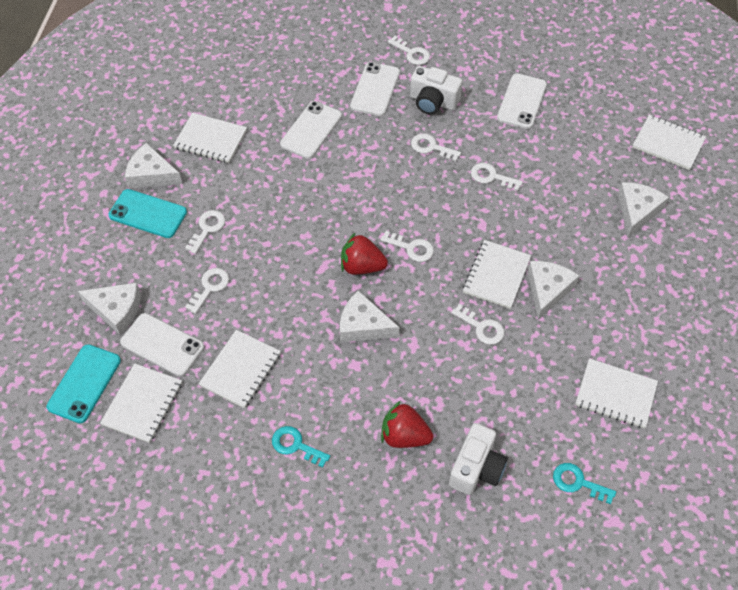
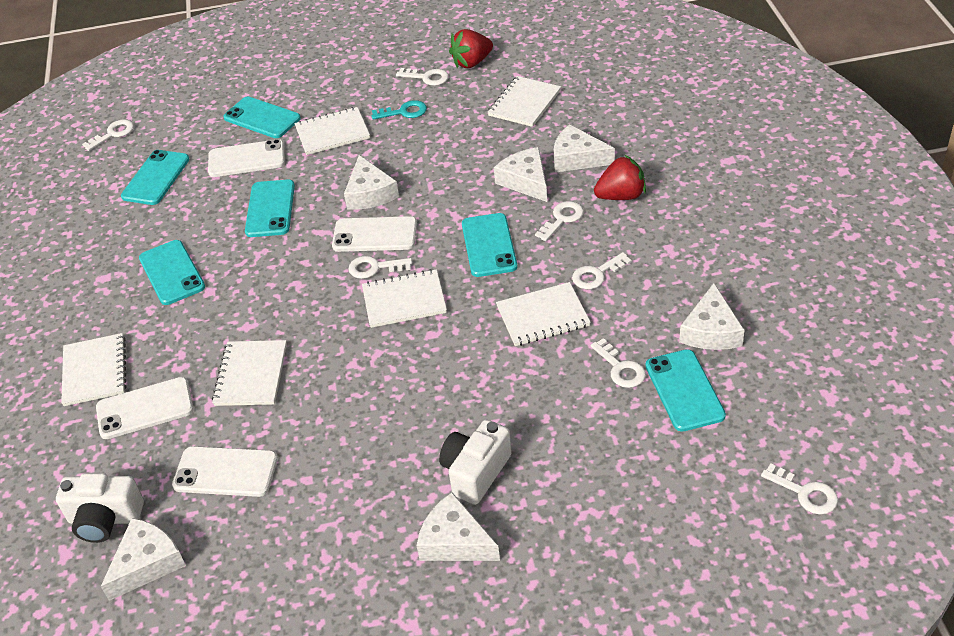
turquoise key: 2 -> 1
turquoise phone: 2 -> 6
white cheese: 5 -> 6

